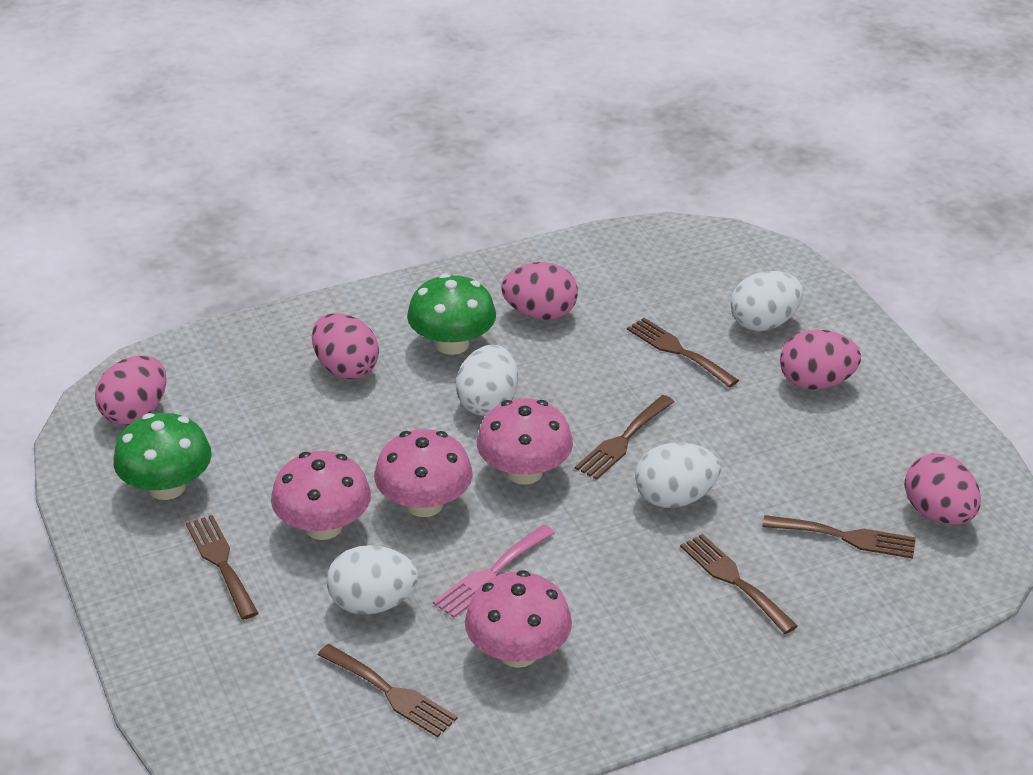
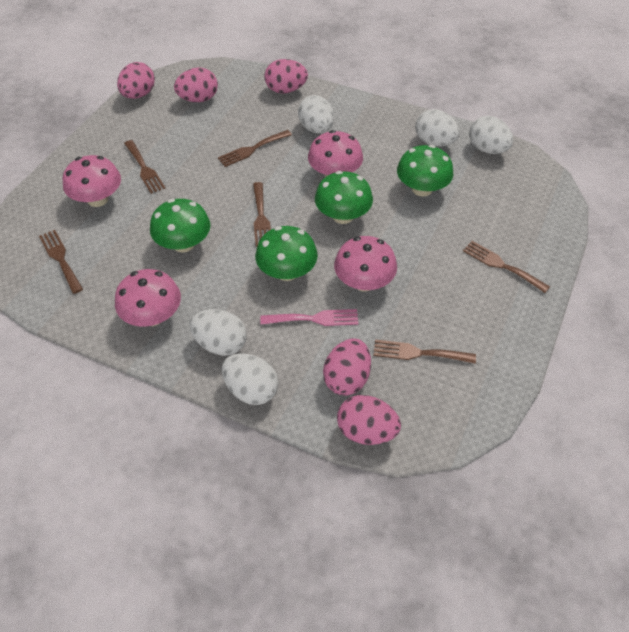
green mushroom: 2 -> 4
white egg: 4 -> 5

